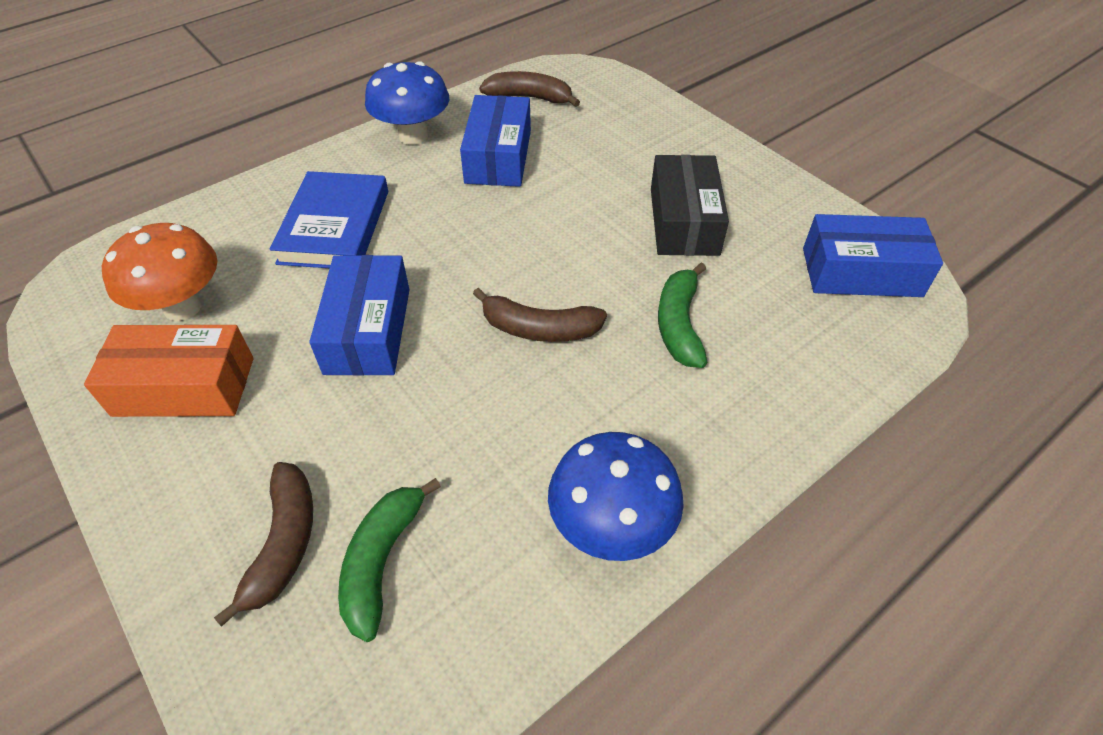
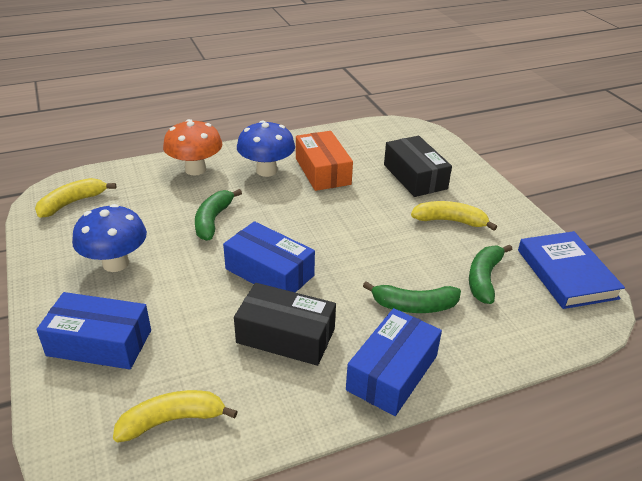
black box: 1 -> 2
brown banana: 3 -> 0
green banana: 2 -> 3
yellow banana: 0 -> 3

